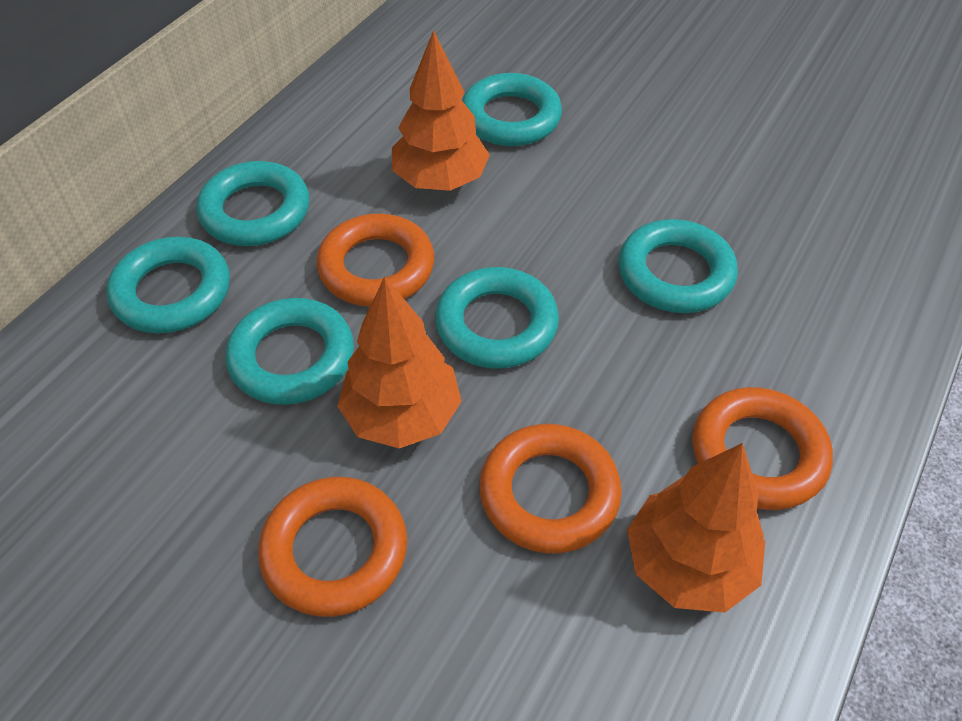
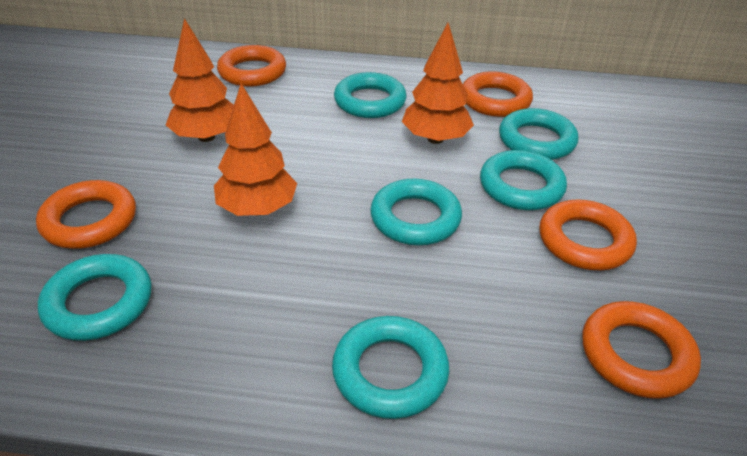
orange ring: 4 -> 5

